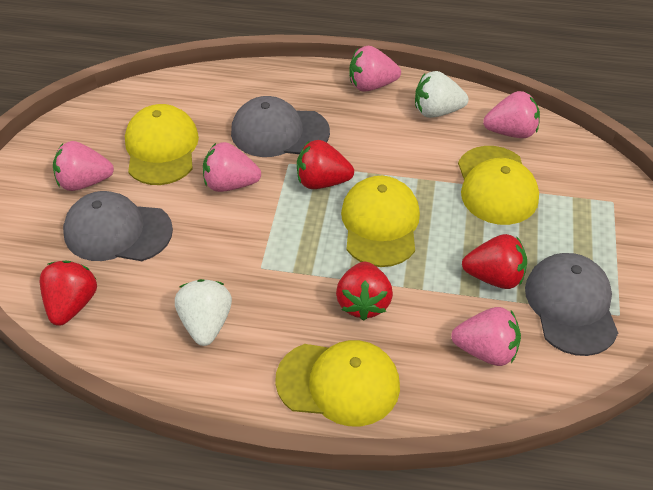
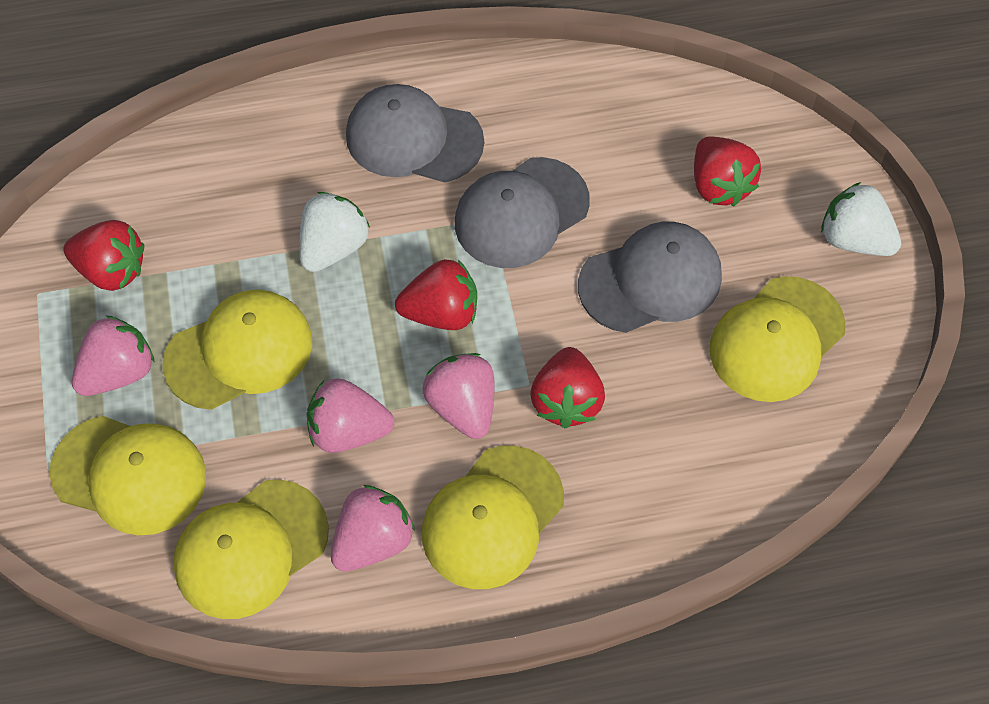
pink strawberry: 5 -> 4
yellow cap: 4 -> 5

